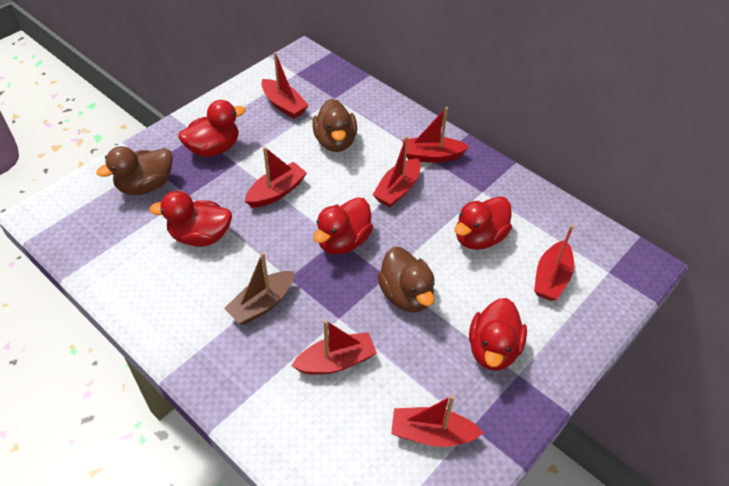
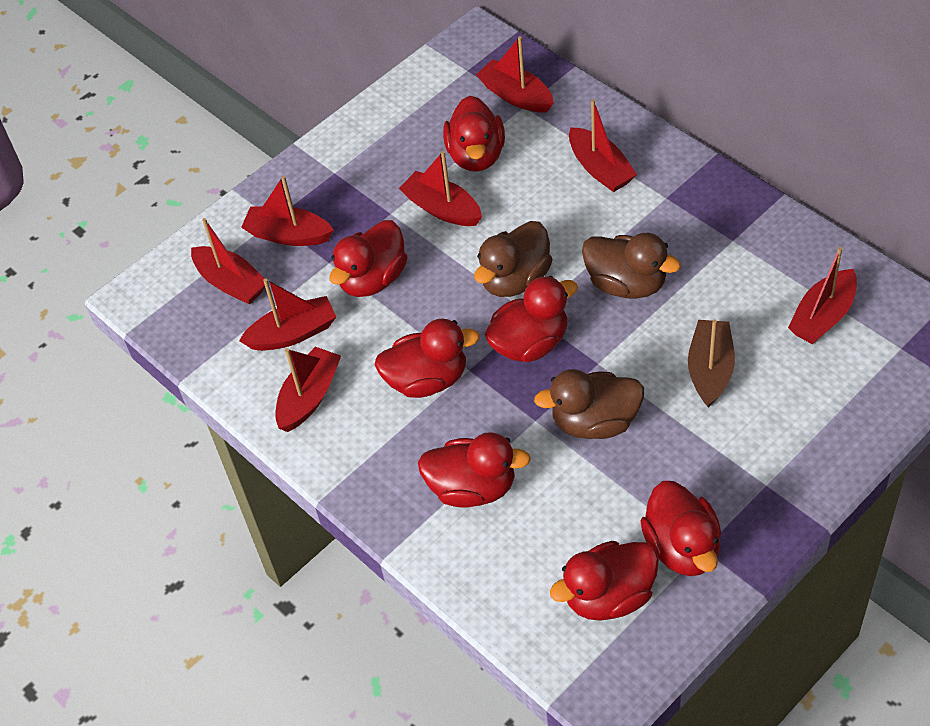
red boat: 7 -> 8
red duck: 5 -> 7

